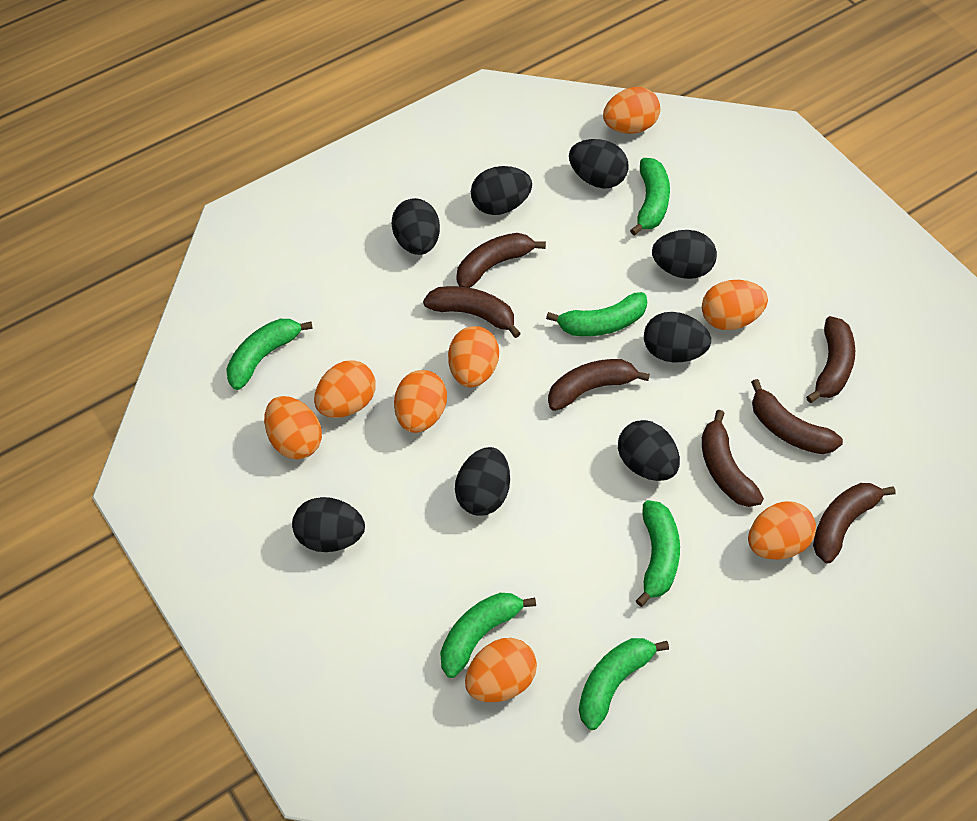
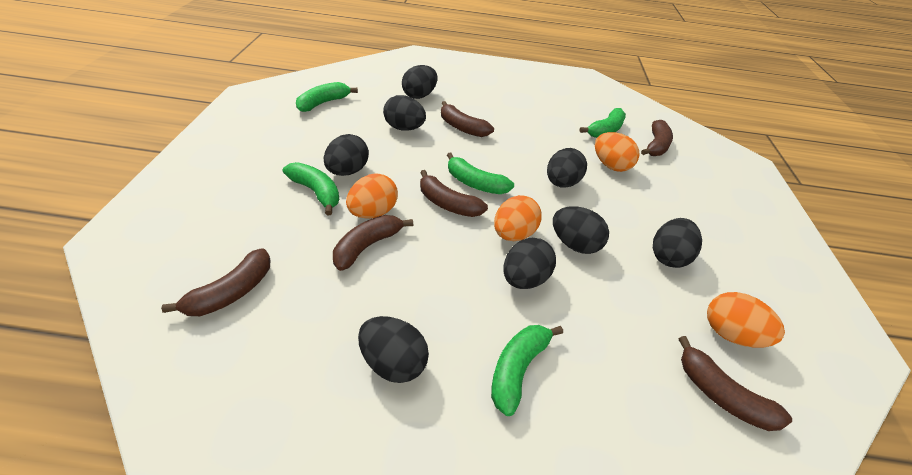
brown banana: 7 -> 6
green banana: 6 -> 5
orange egg: 8 -> 4

